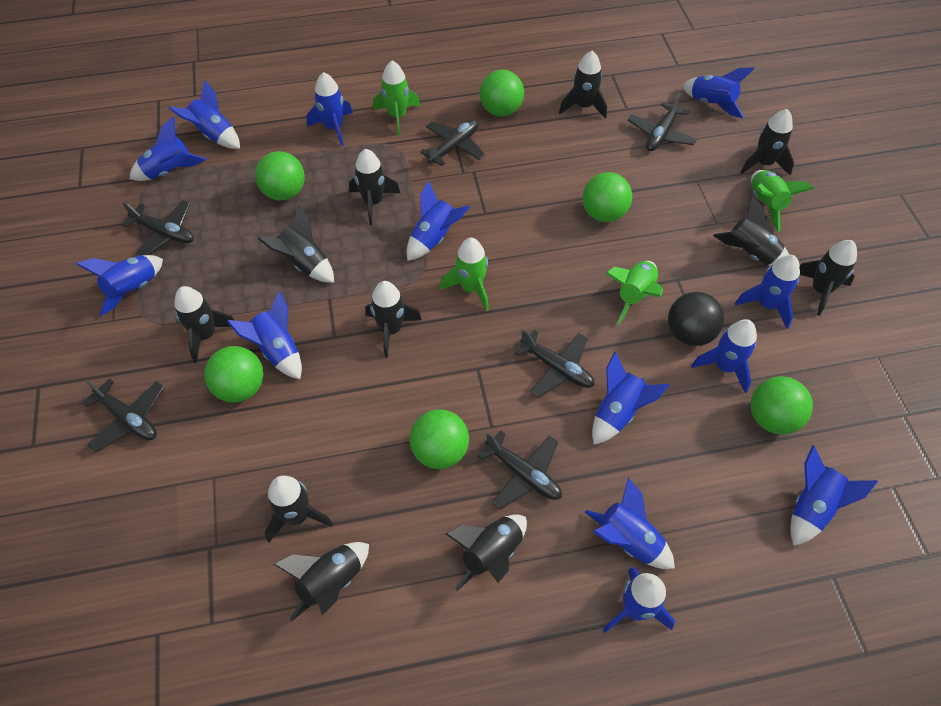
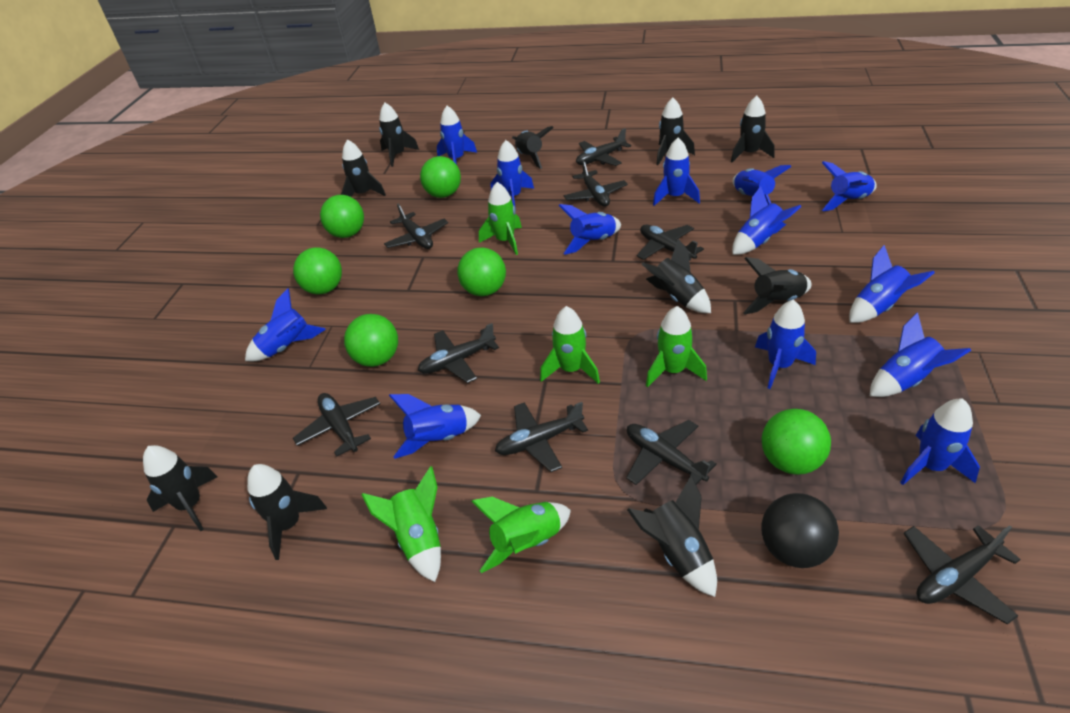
black plane: 6 -> 9
black rocket: 11 -> 10
green rocket: 4 -> 5

